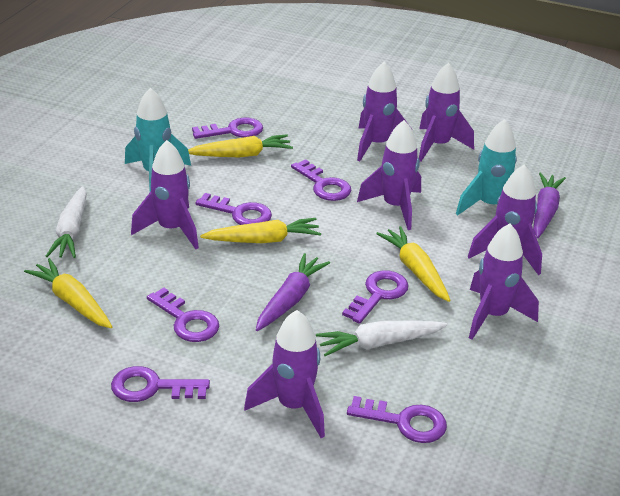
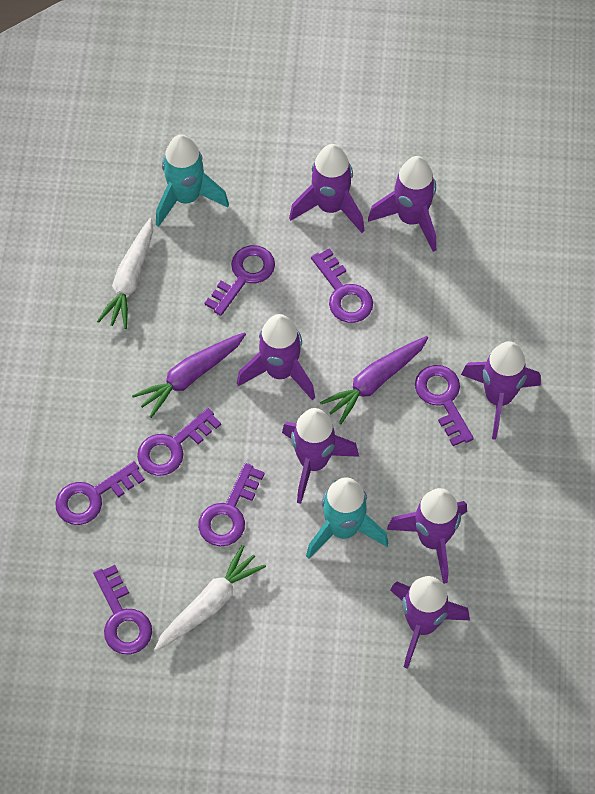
yellow carrot: 4 -> 0

